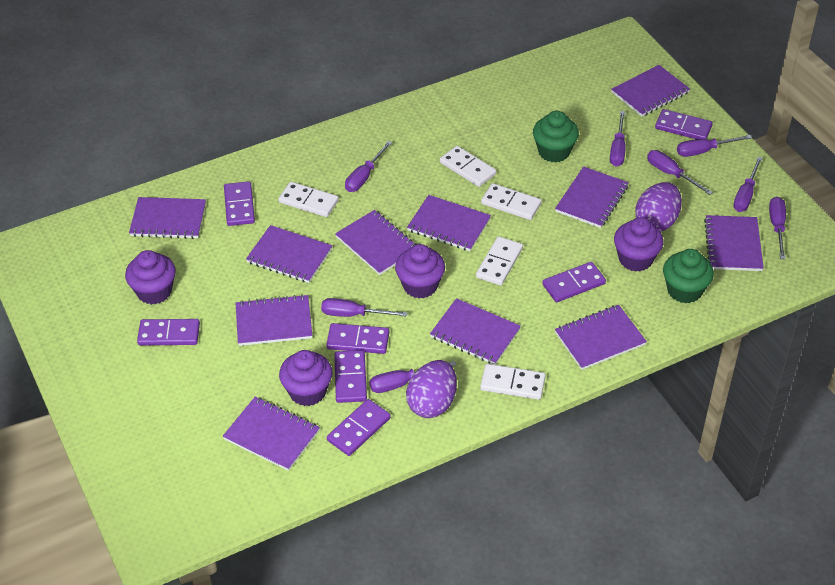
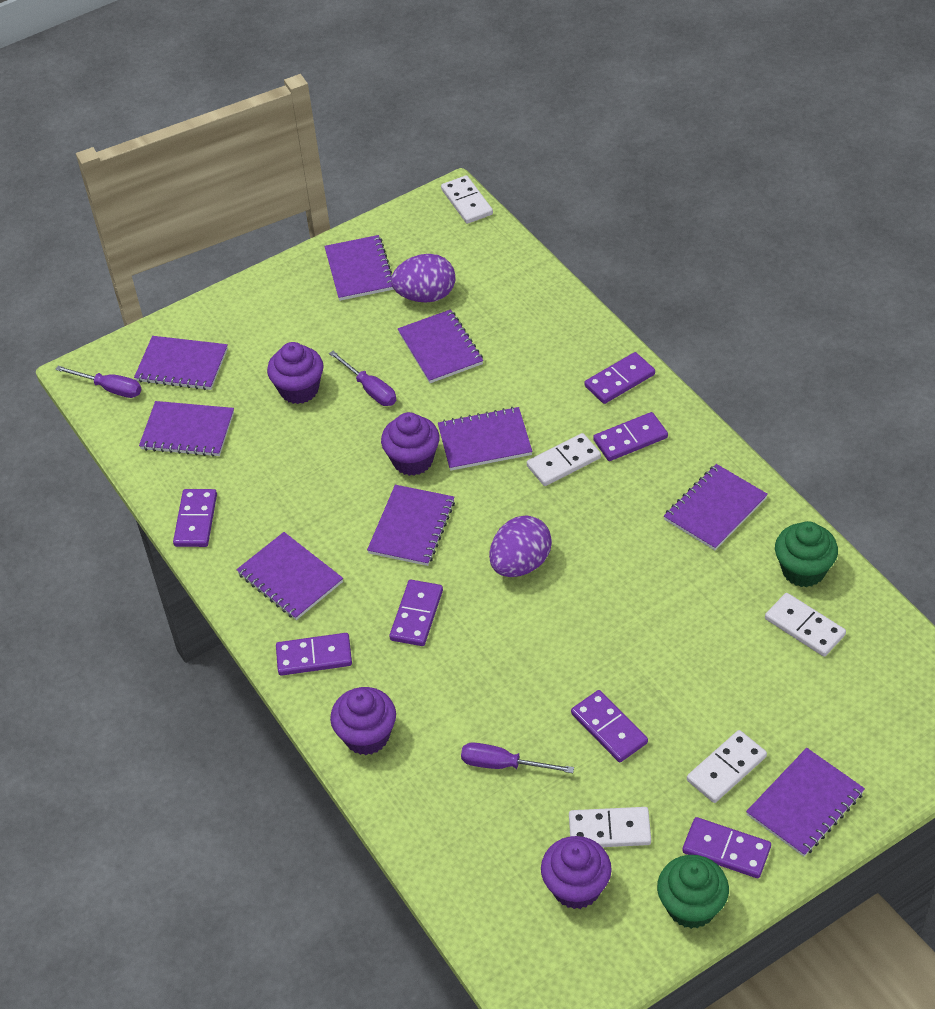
purple notebook: 11 -> 9
purple screwdriver: 8 -> 3

